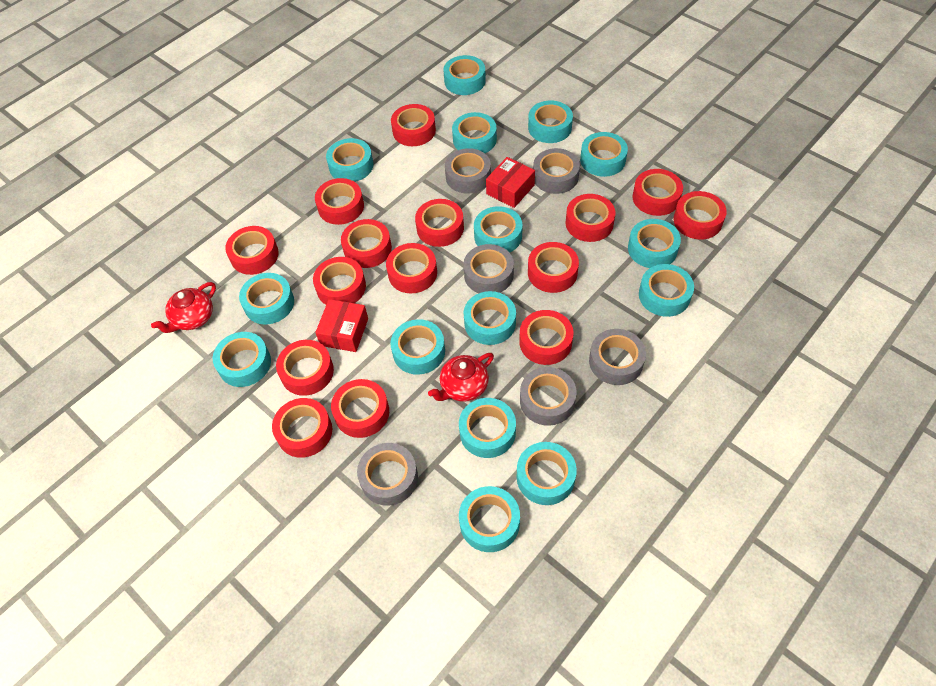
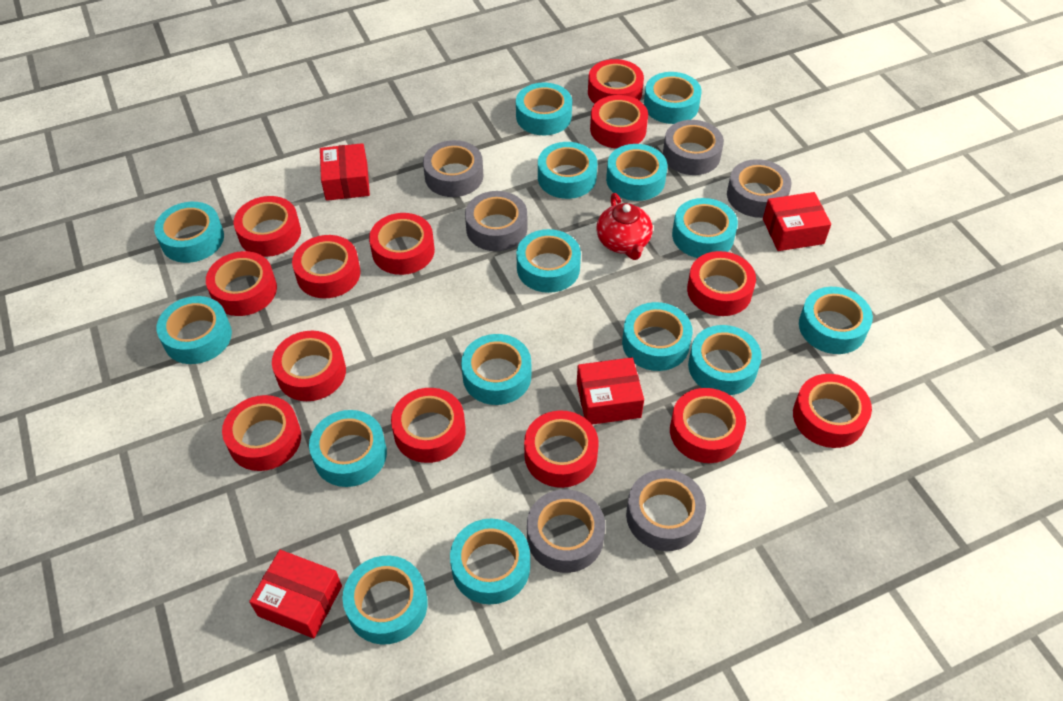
red box: 2 -> 4
red tape: 15 -> 13
red teapot: 2 -> 1

